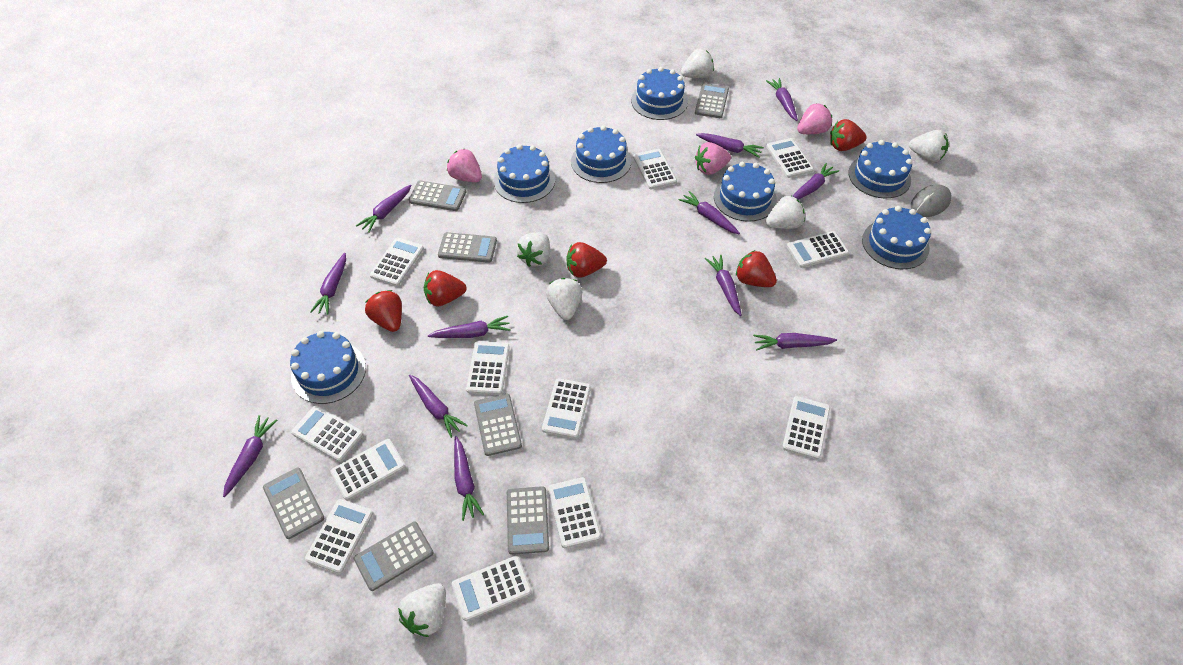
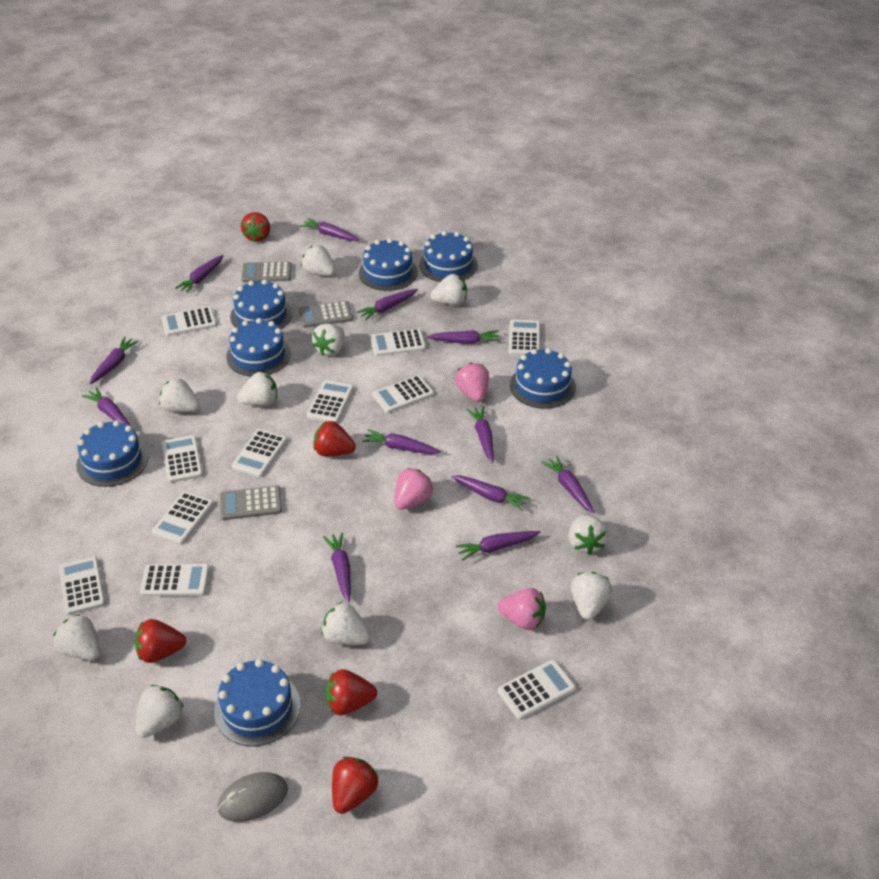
grey calculator: 7 -> 3
white calculator: 12 -> 11
white strawberry: 6 -> 10

